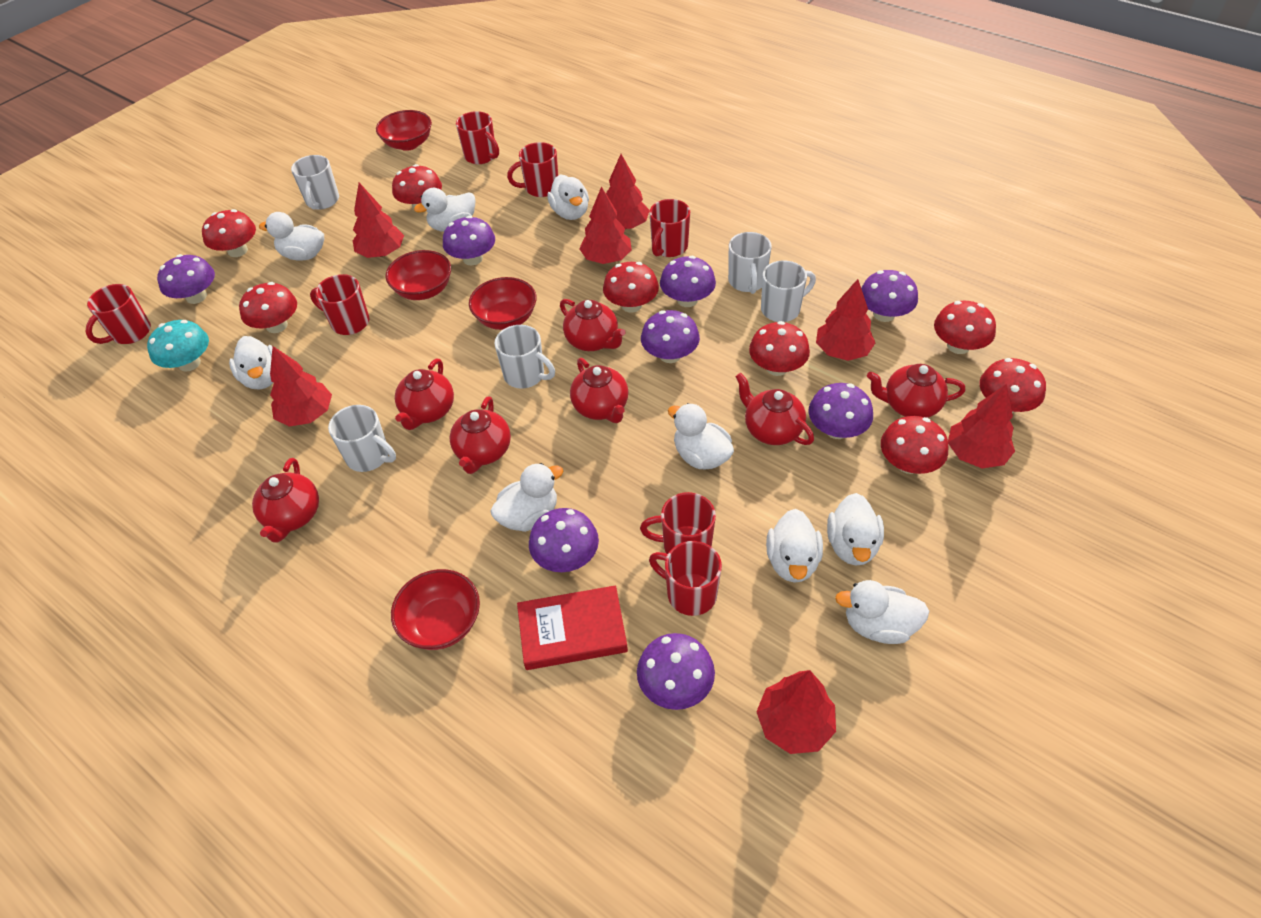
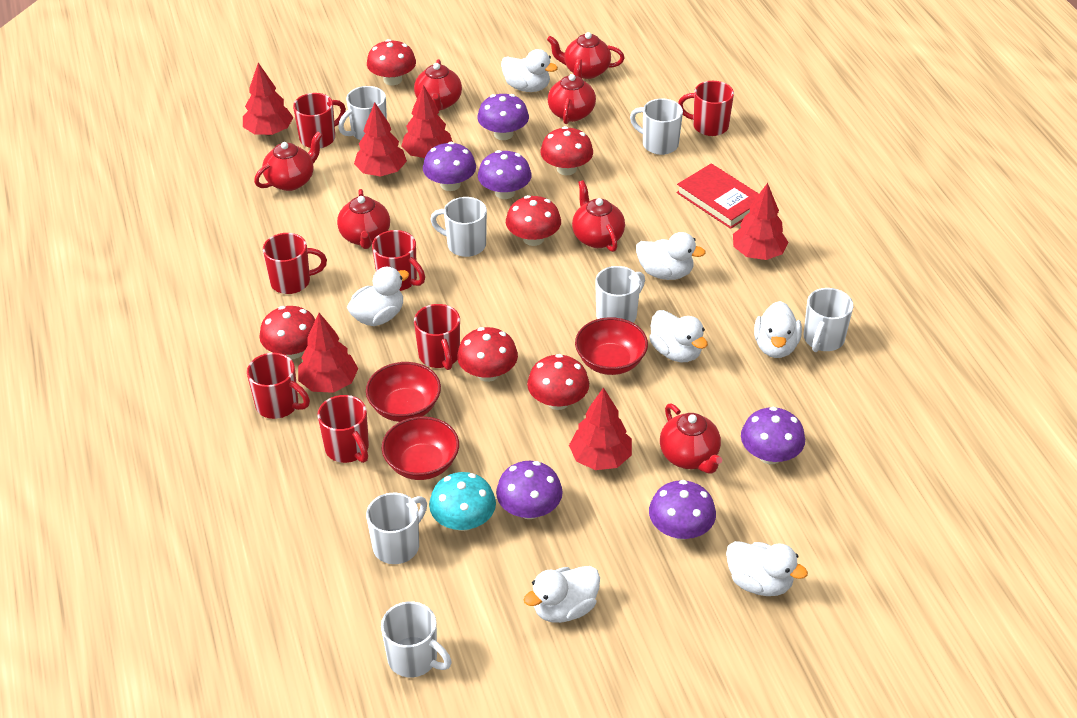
purple mushroom: 8 -> 6
red bowl: 4 -> 3
red mushroom: 8 -> 6
red tree: 7 -> 6
white duck: 9 -> 7
white mug: 5 -> 7

